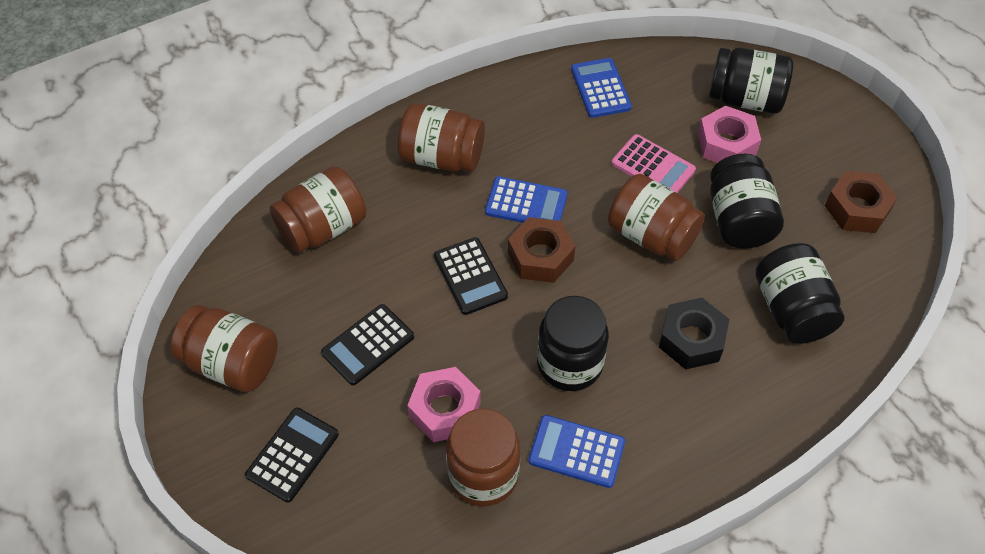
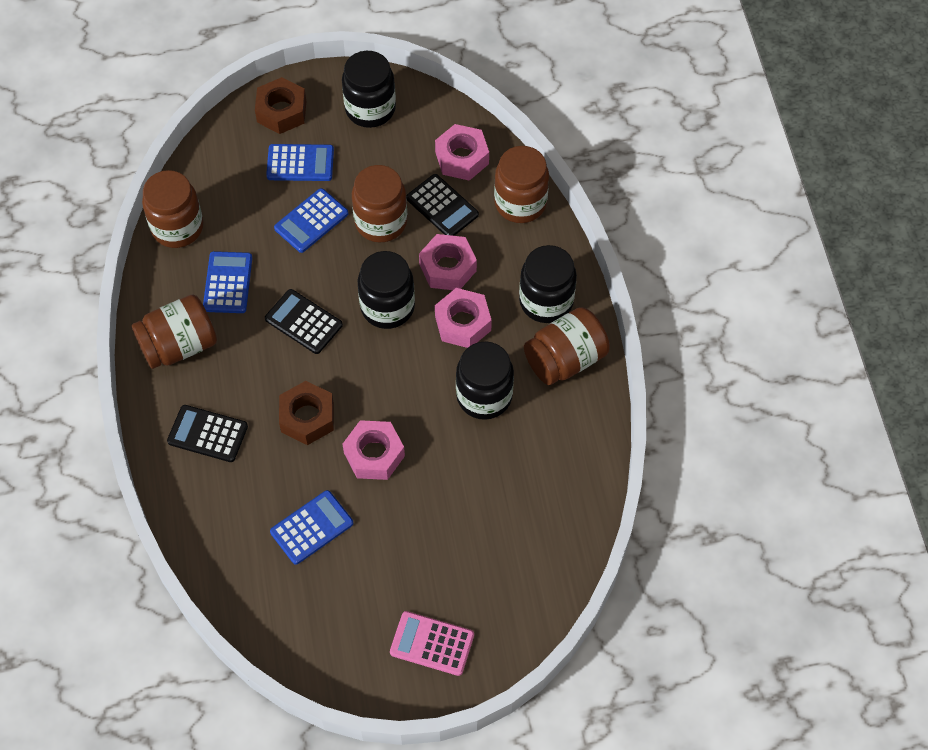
black nut: 1 -> 0
blue calculator: 3 -> 4
pink nut: 2 -> 4

